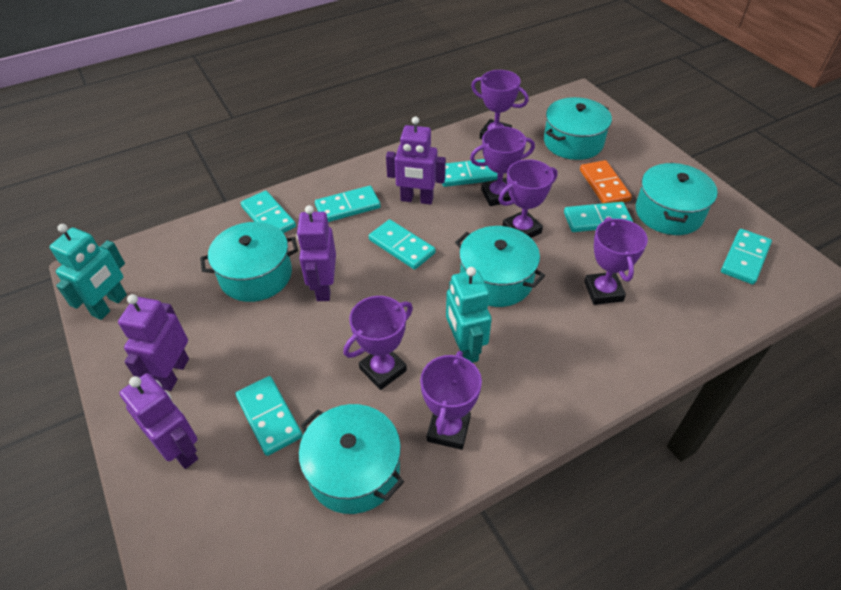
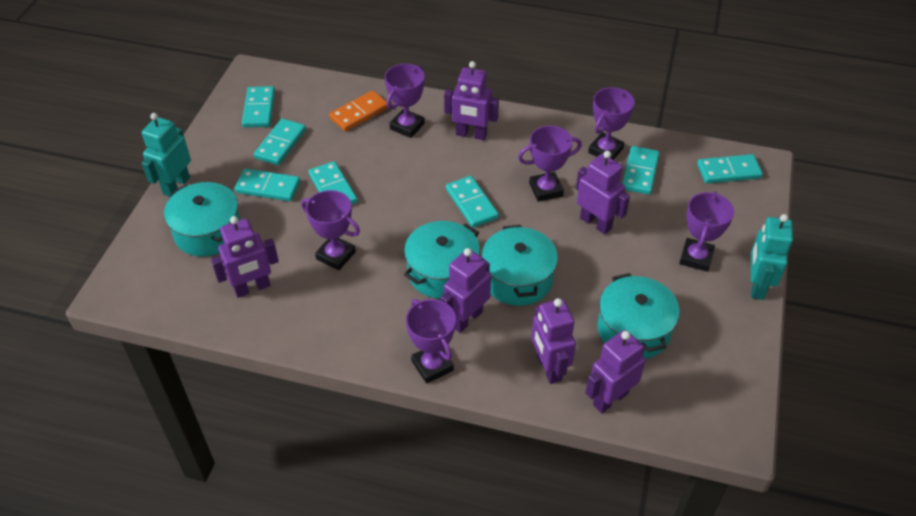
purple robot: 4 -> 6
turquoise pot: 5 -> 4

